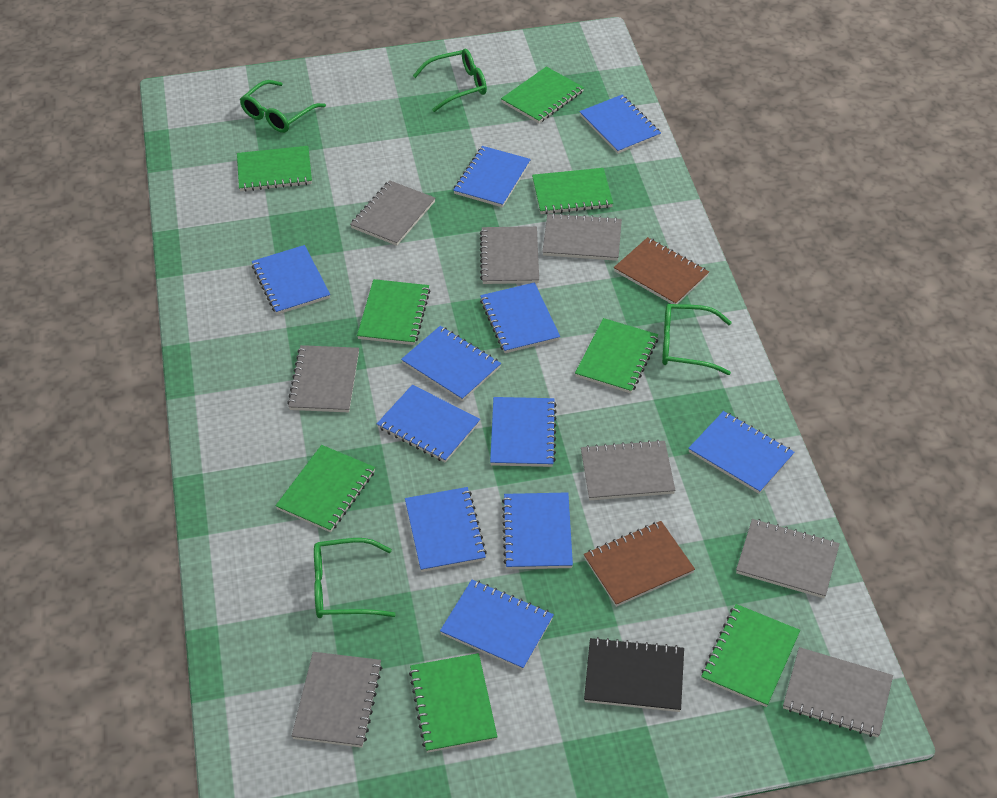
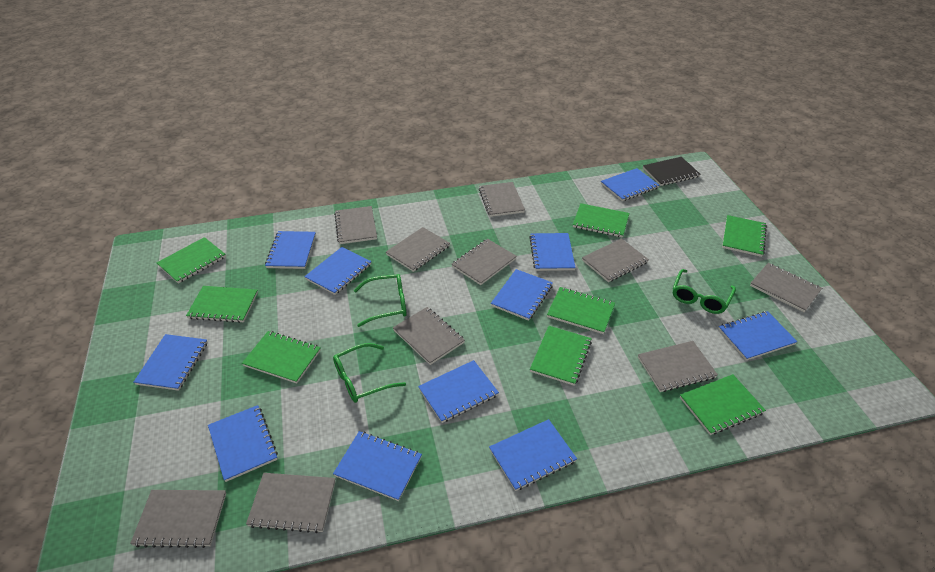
brown notebook: 2 -> 0
green glasses: 4 -> 3
grey notebook: 8 -> 10

